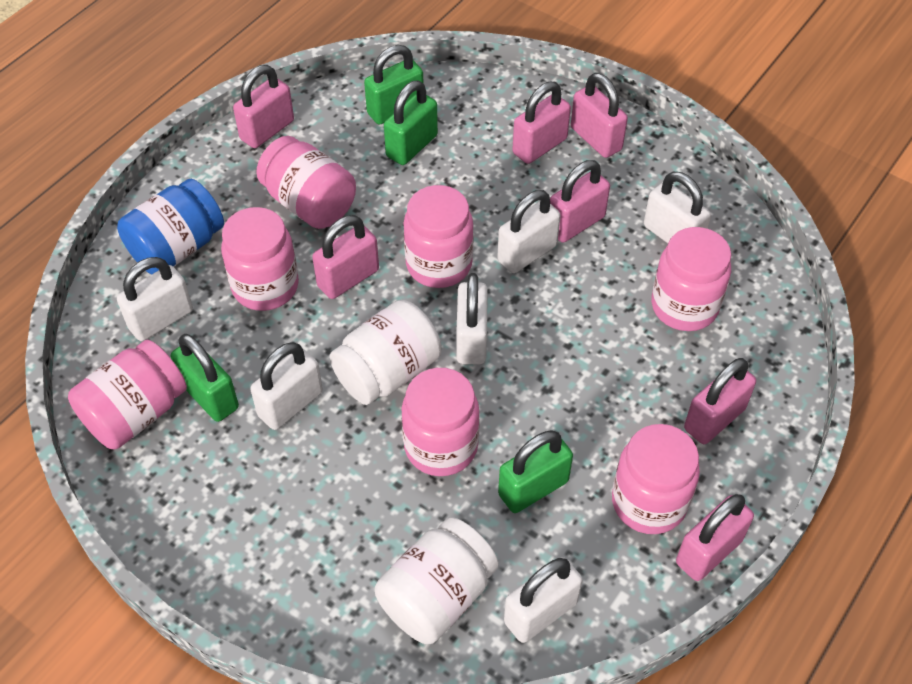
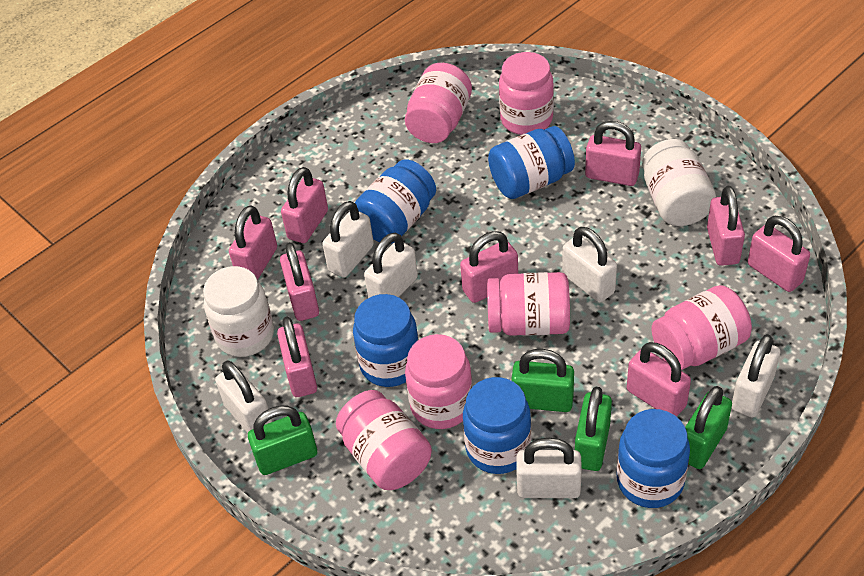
blue jar: 1 -> 5
pink jar: 7 -> 6
pink padlock: 7 -> 9

